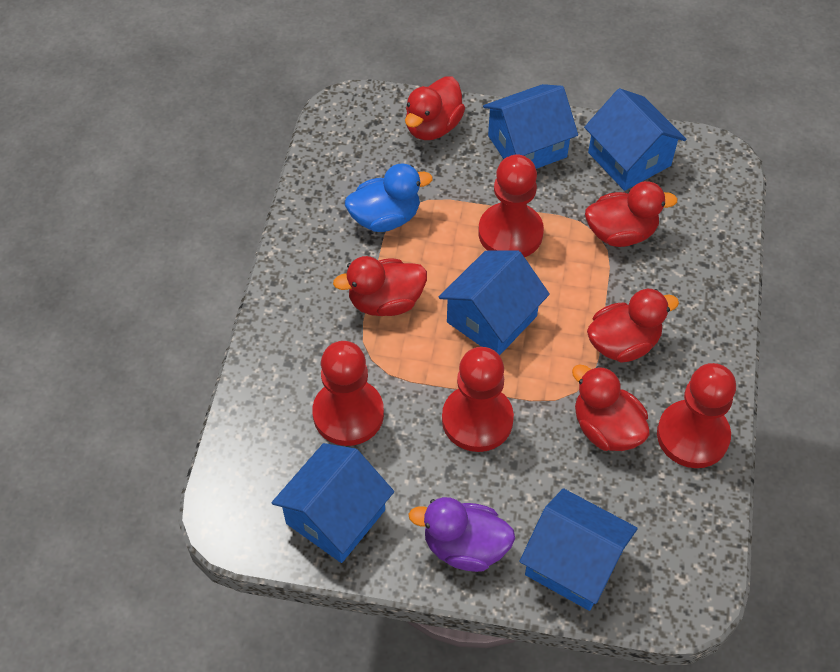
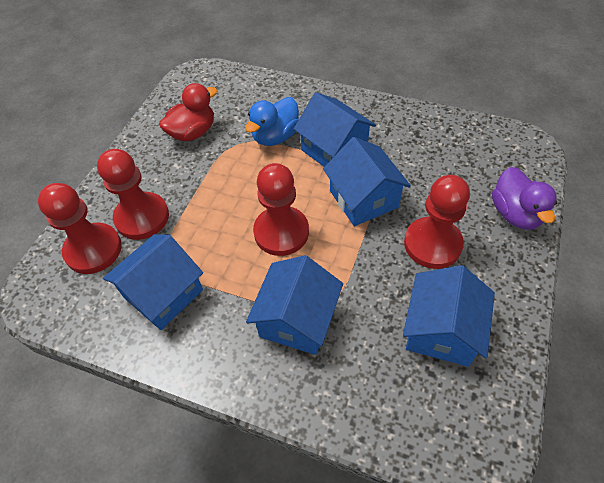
red duck: 5 -> 1

